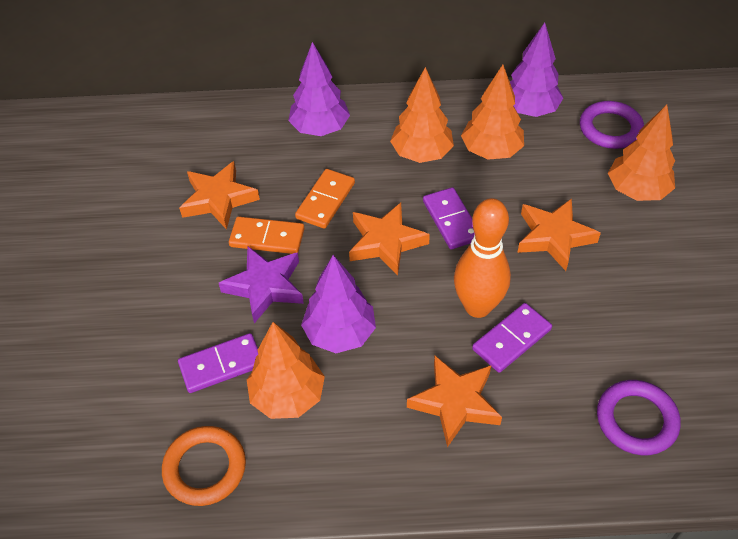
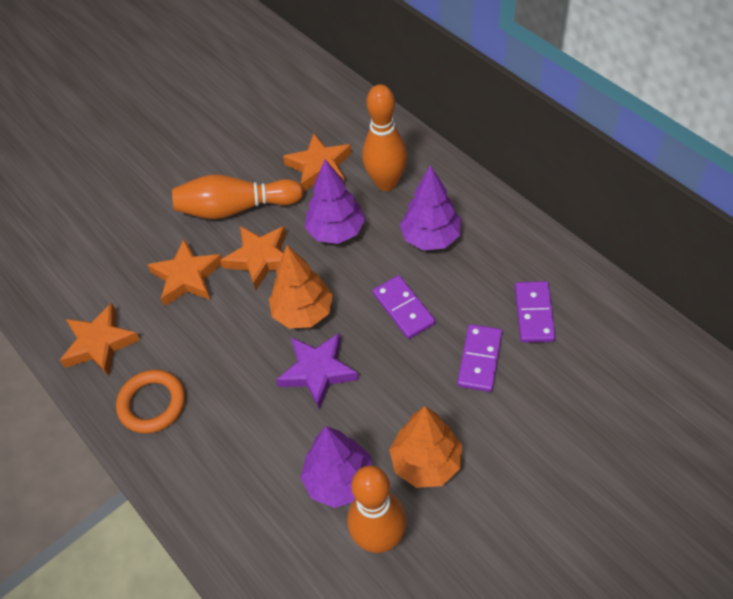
orange bowling pin: 1 -> 3
orange domino: 2 -> 0
orange tree: 4 -> 2
purple ring: 2 -> 0

